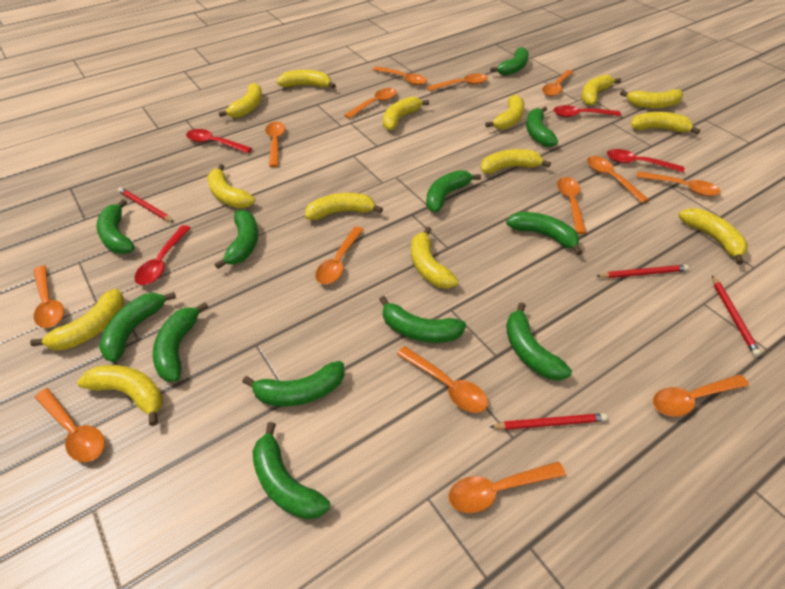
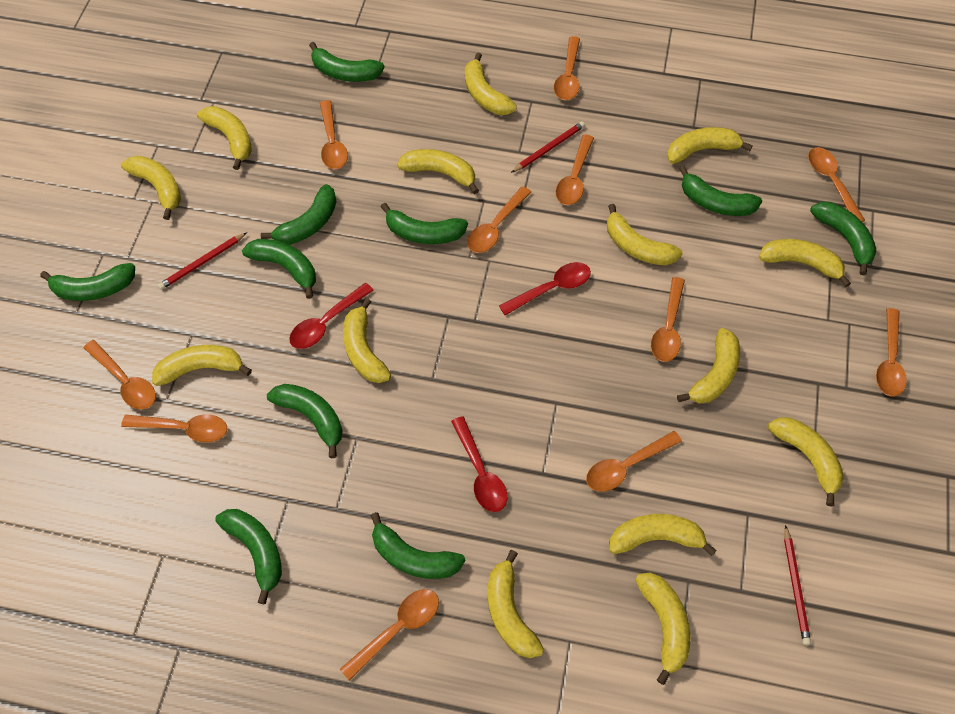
green banana: 12 -> 10
orange spoon: 14 -> 11
red pencil: 4 -> 3
red spoon: 4 -> 3

